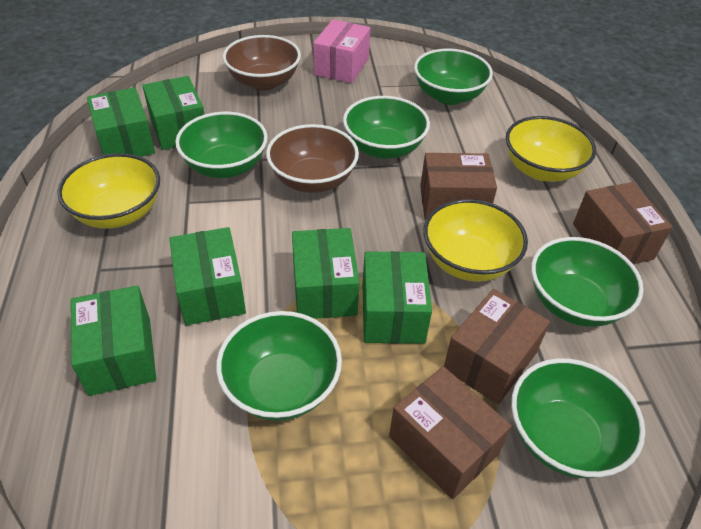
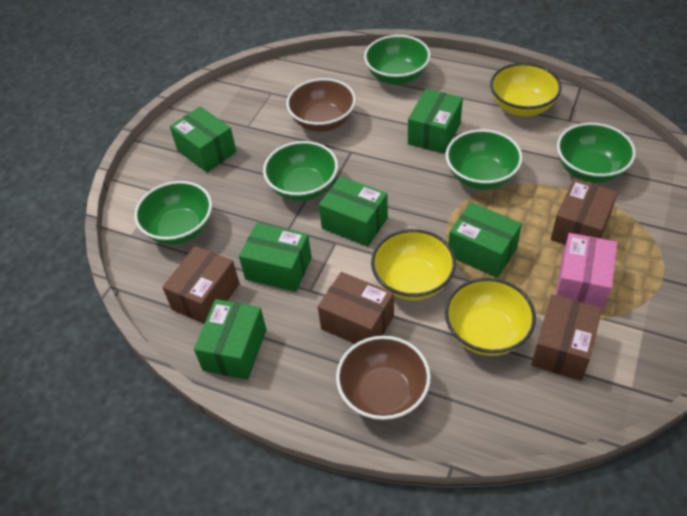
green bowl: 6 -> 5

